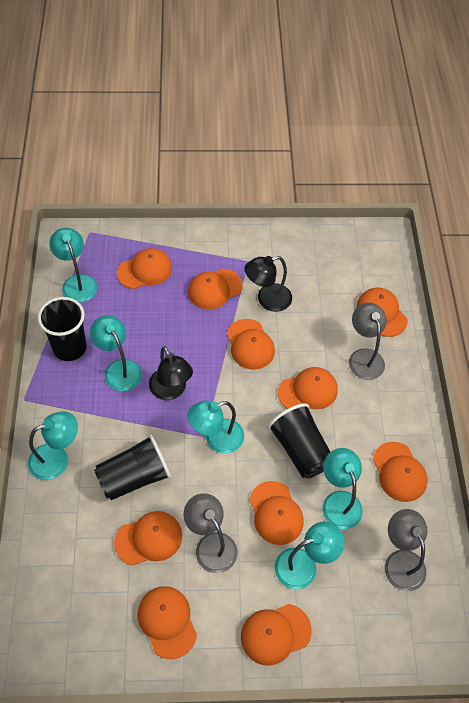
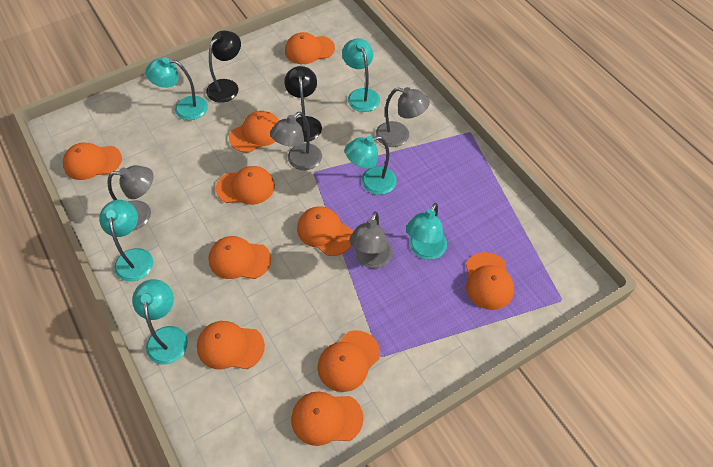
black cup: 3 -> 0
grey lamp: 3 -> 4

